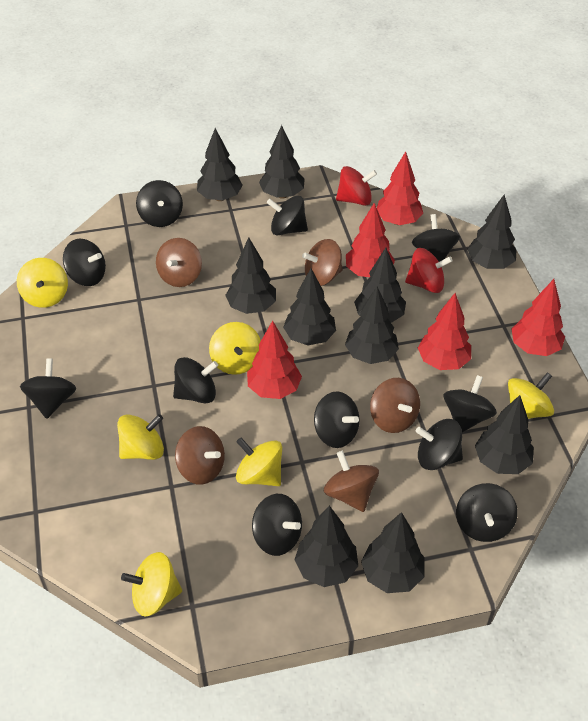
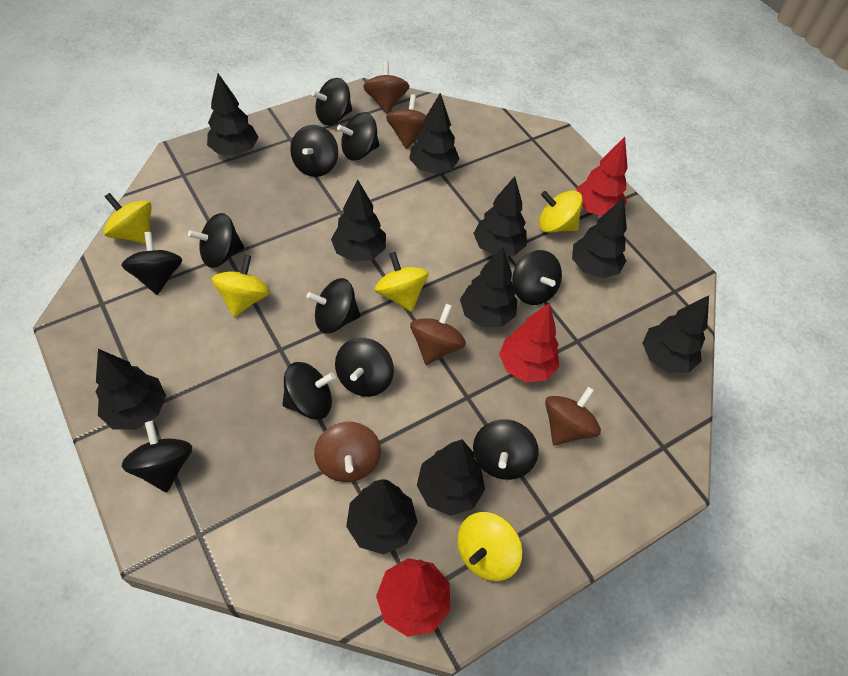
red spinning top: 2 -> 0
red tree: 5 -> 3
yellow spinning top: 6 -> 5

